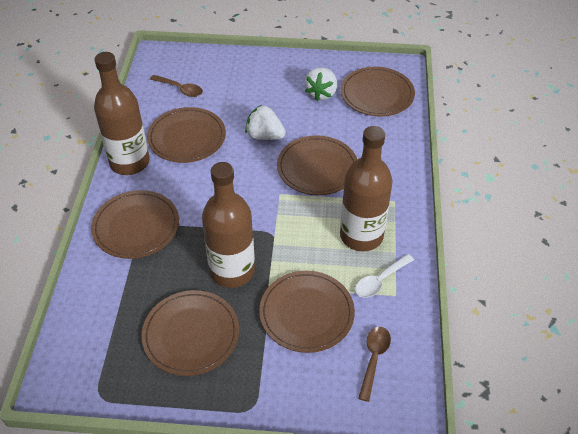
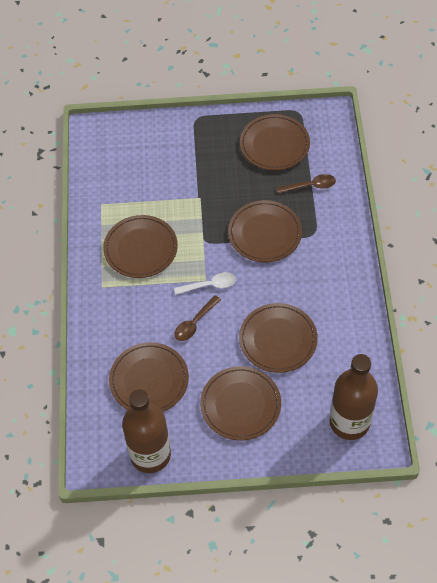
brown bottle: 3 -> 2
white strawberry: 2 -> 0

